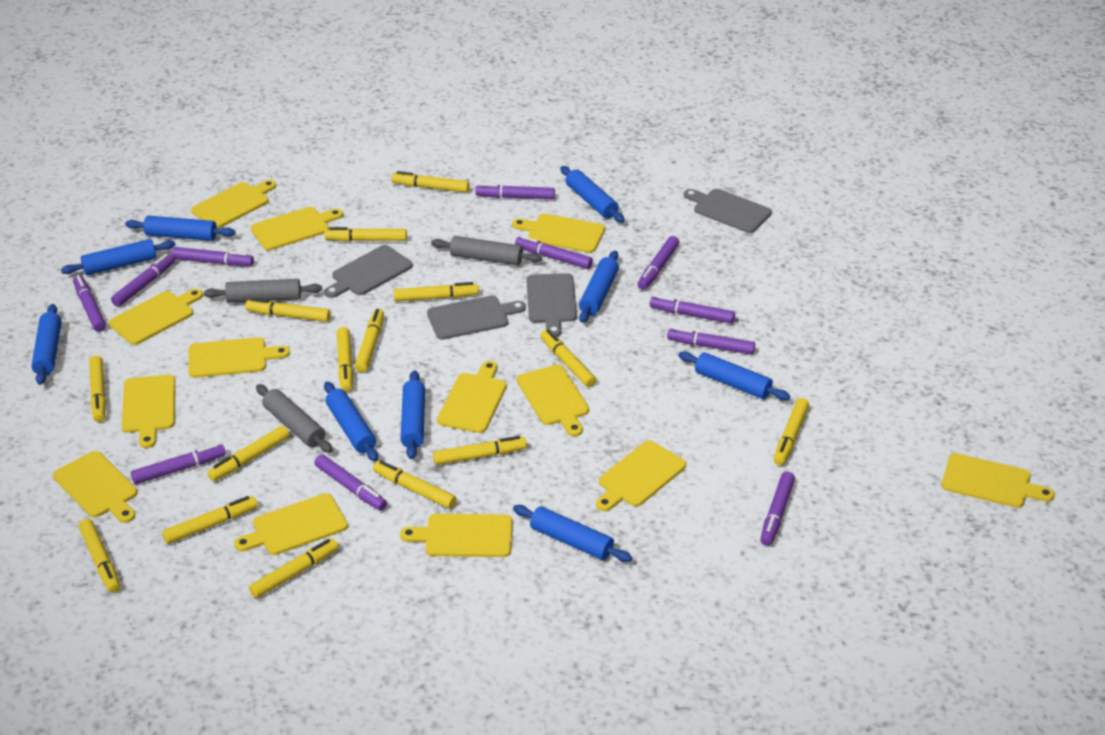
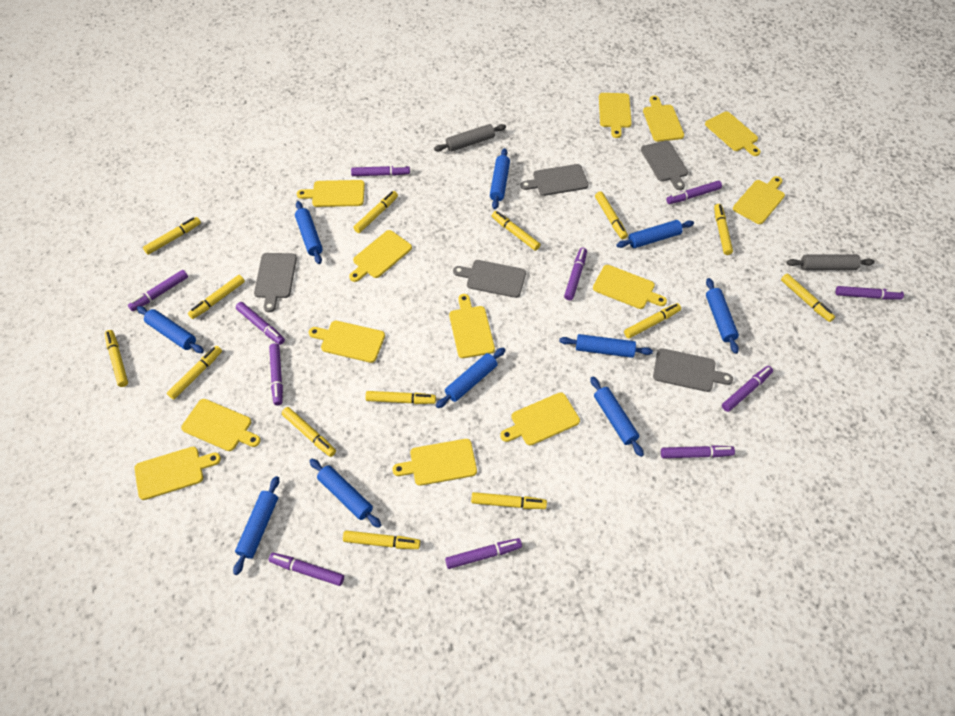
blue rolling pin: 9 -> 10
grey cutting board: 4 -> 5
grey rolling pin: 3 -> 2
yellow marker: 15 -> 14

